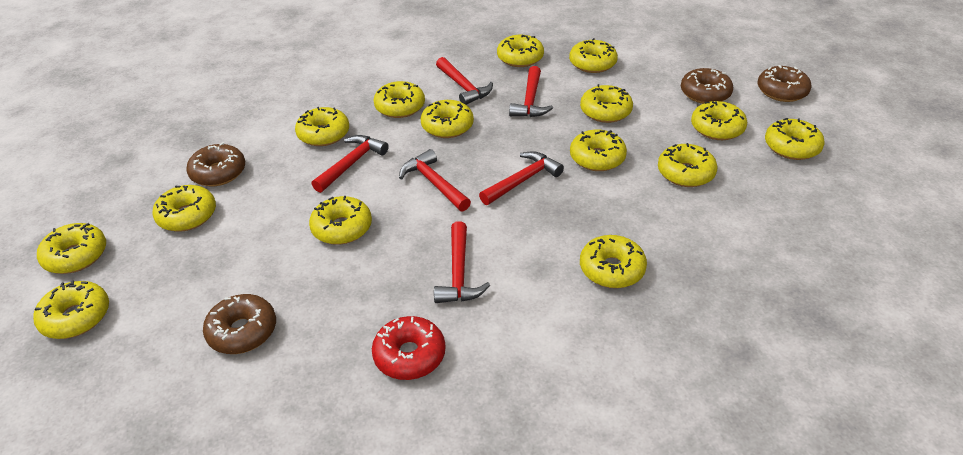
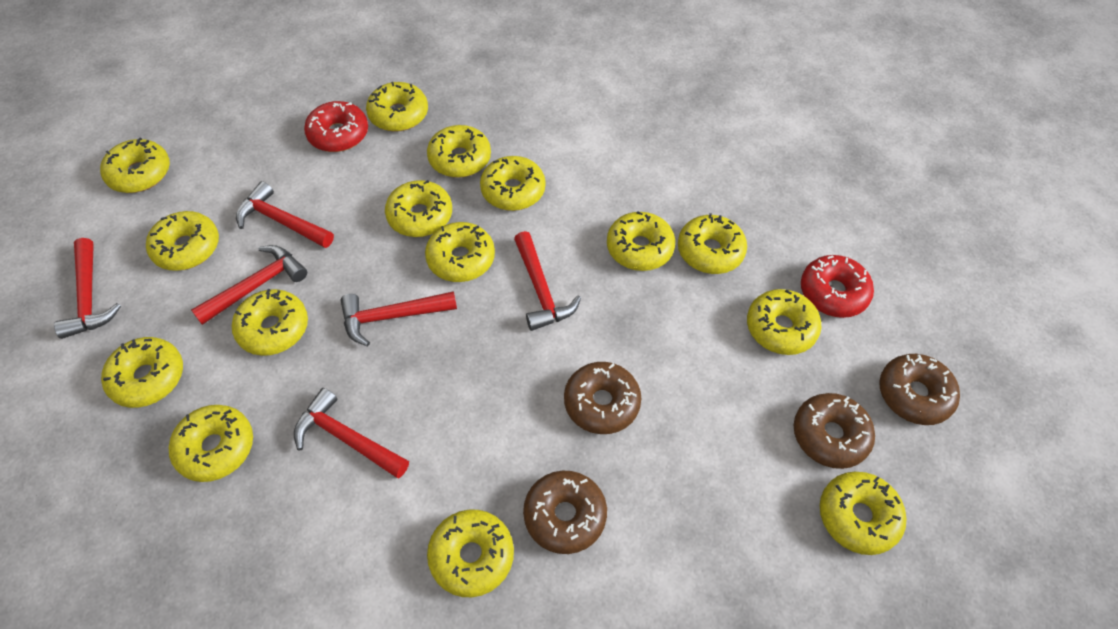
red donut: 1 -> 2

